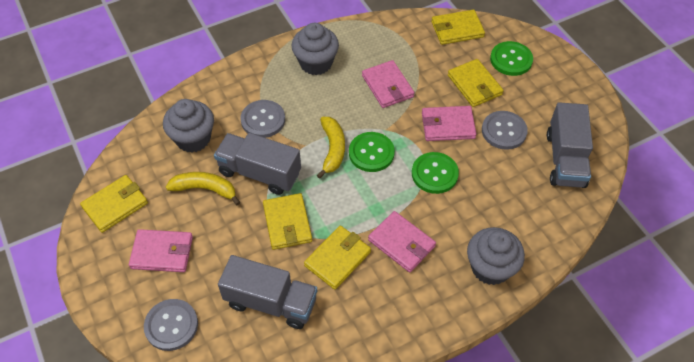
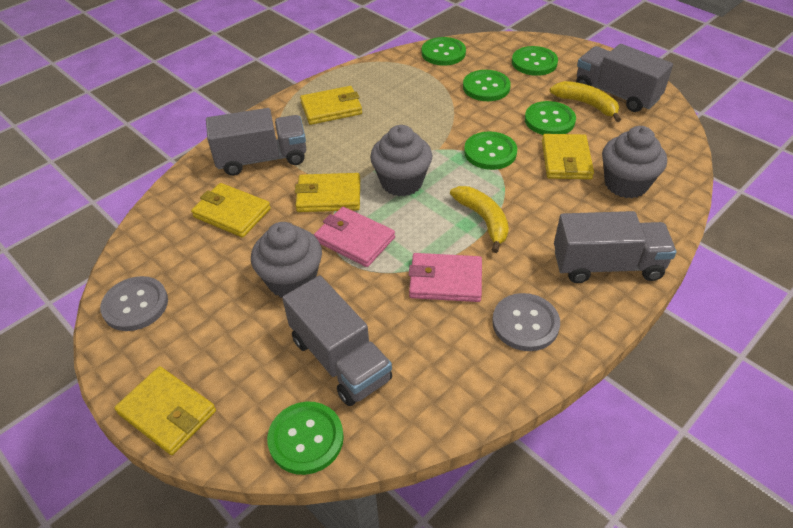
green button: 3 -> 6
grey button: 3 -> 2
grey truck: 3 -> 4
pink wallet: 4 -> 2

